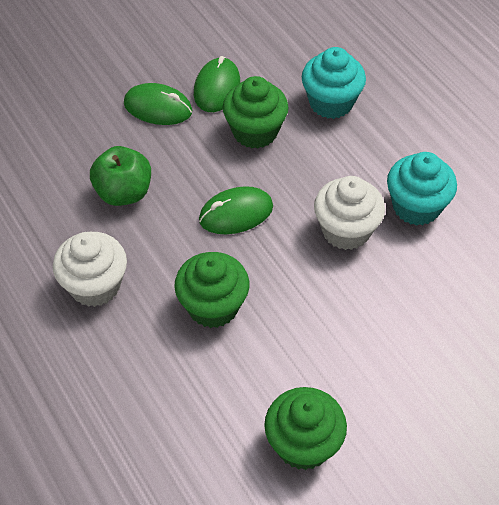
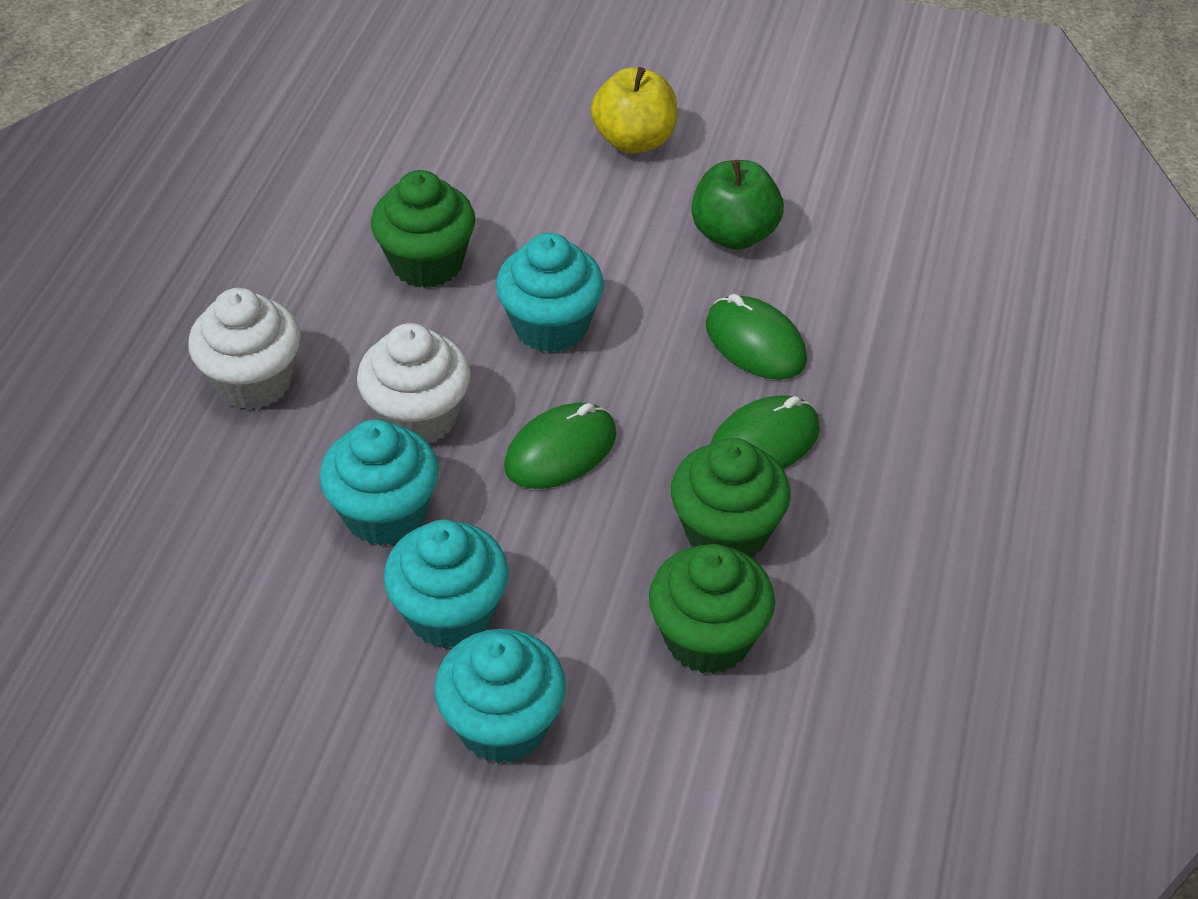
turquoise cupcake: 2 -> 4
yellow apple: 0 -> 1

